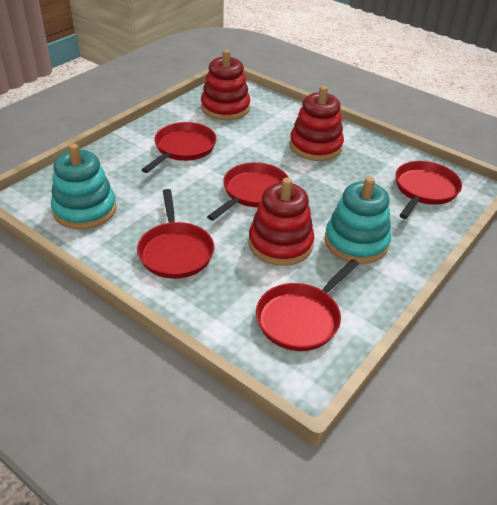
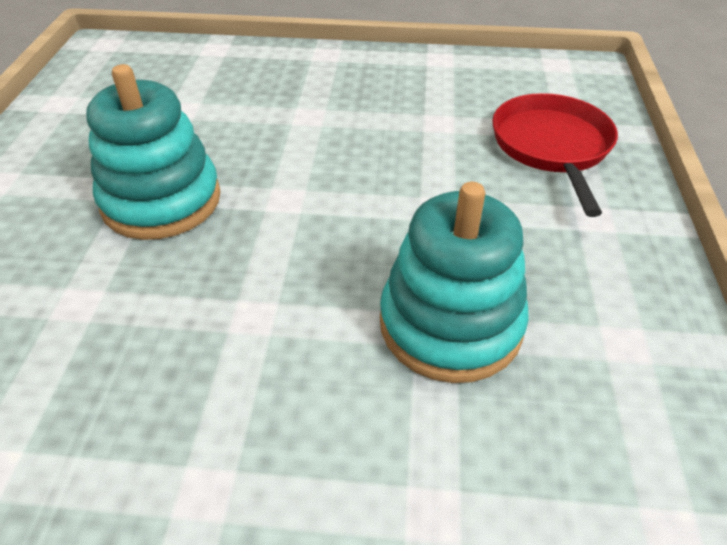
red pan: 5 -> 1
red stacking toy: 3 -> 0

